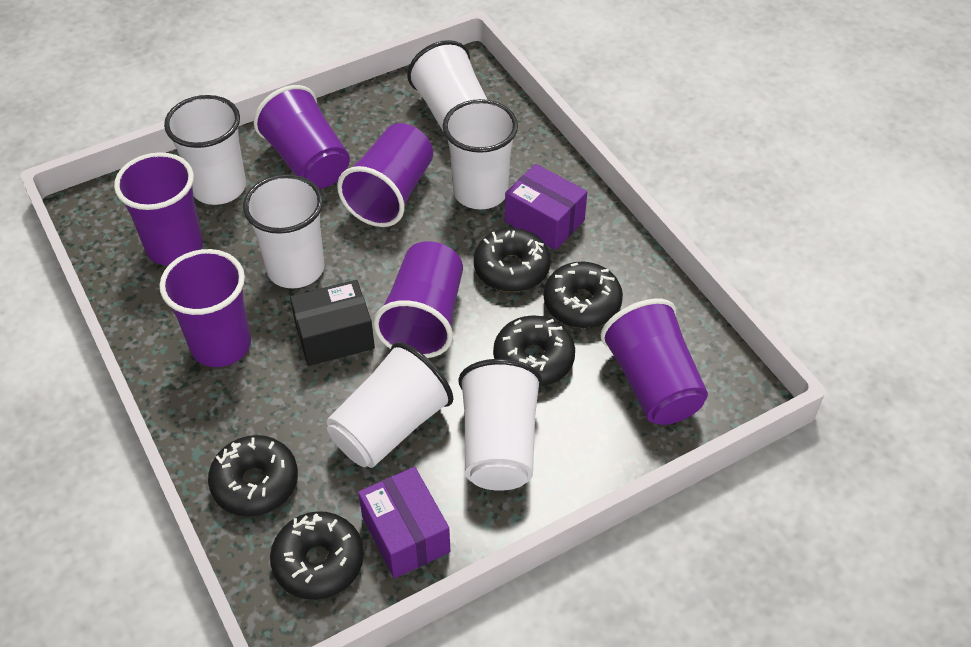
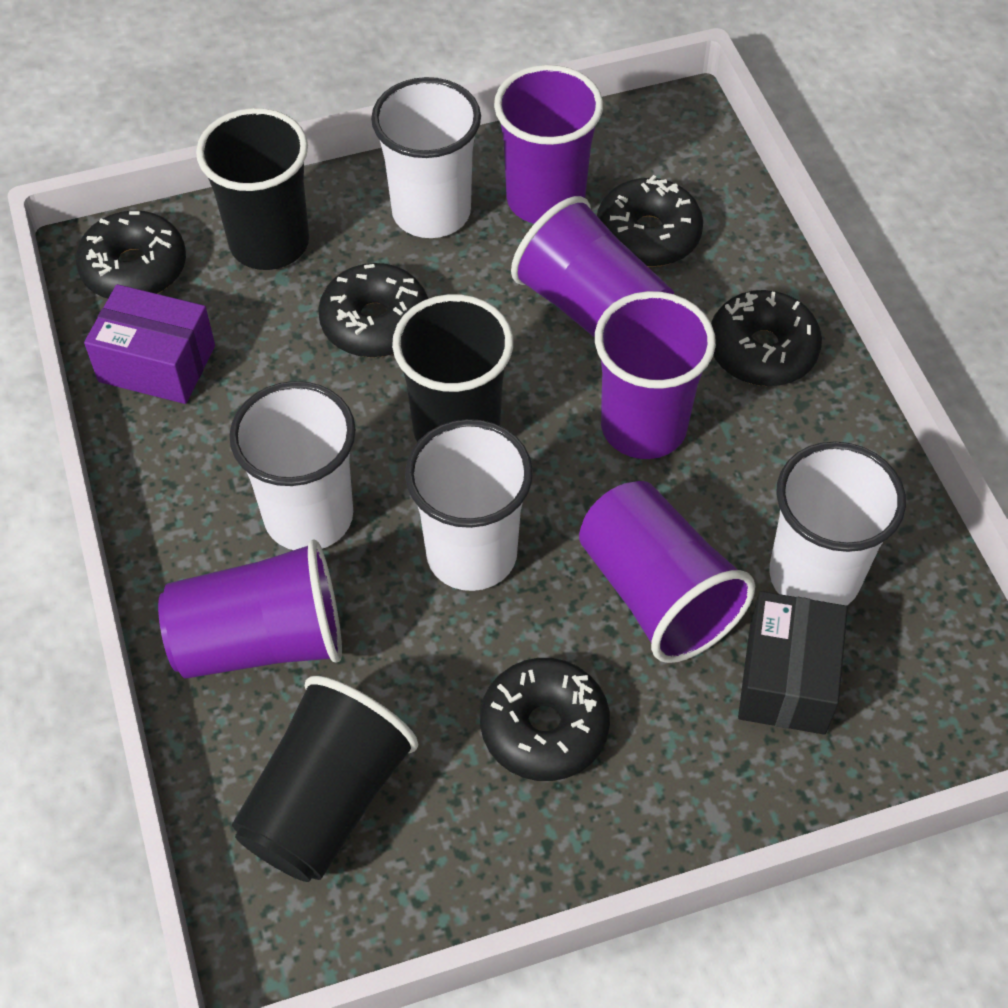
black cup: 0 -> 3
purple box: 2 -> 1
purple cup: 6 -> 5
white cup: 6 -> 4

